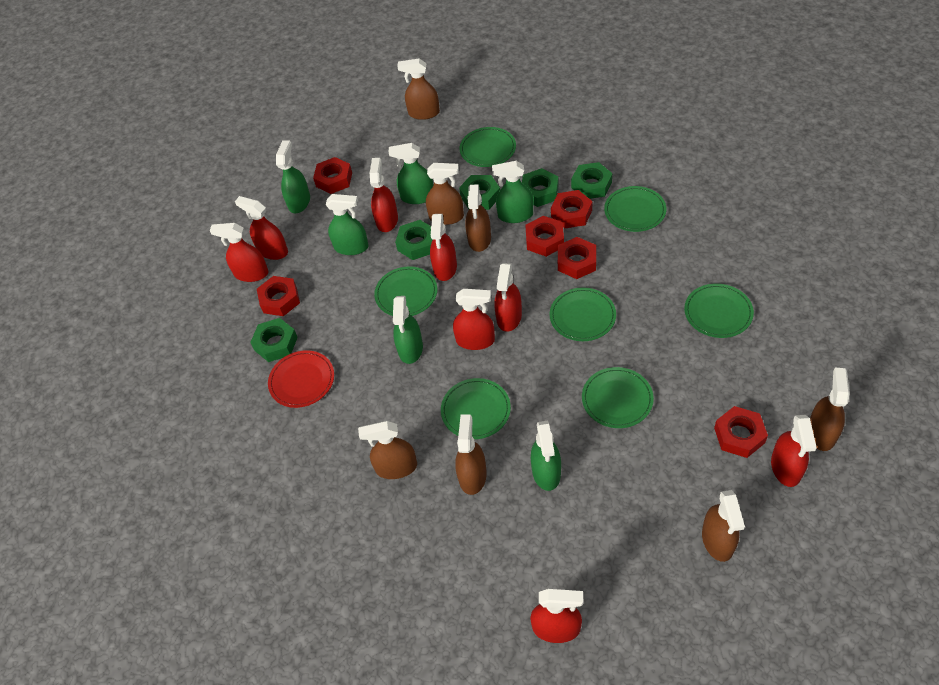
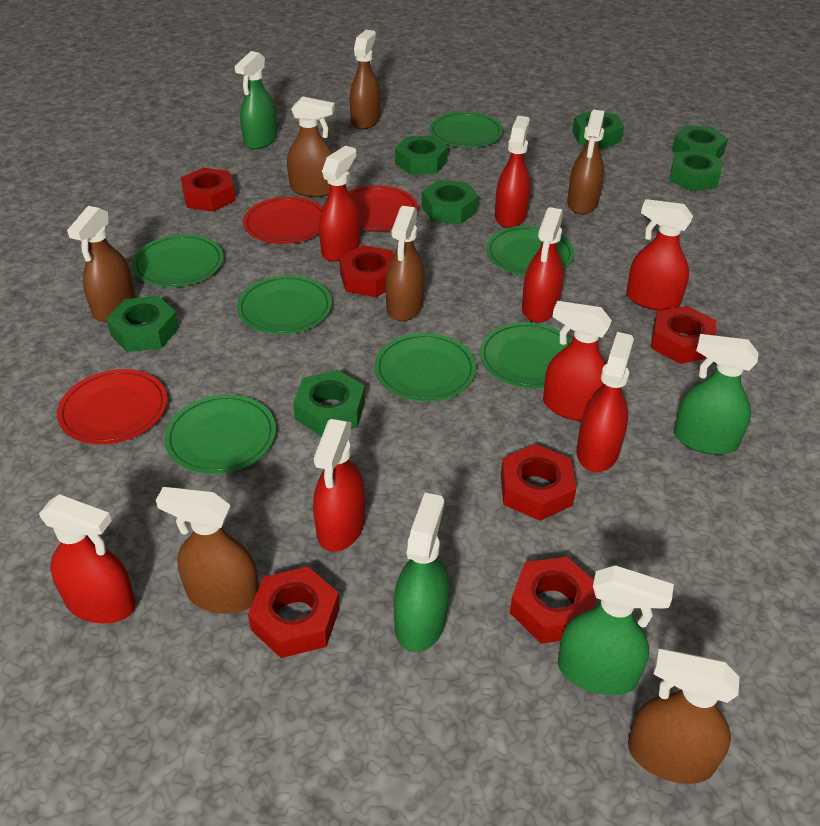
green nut: 5 -> 7
green spray bottle: 6 -> 4
red plate: 1 -> 3

